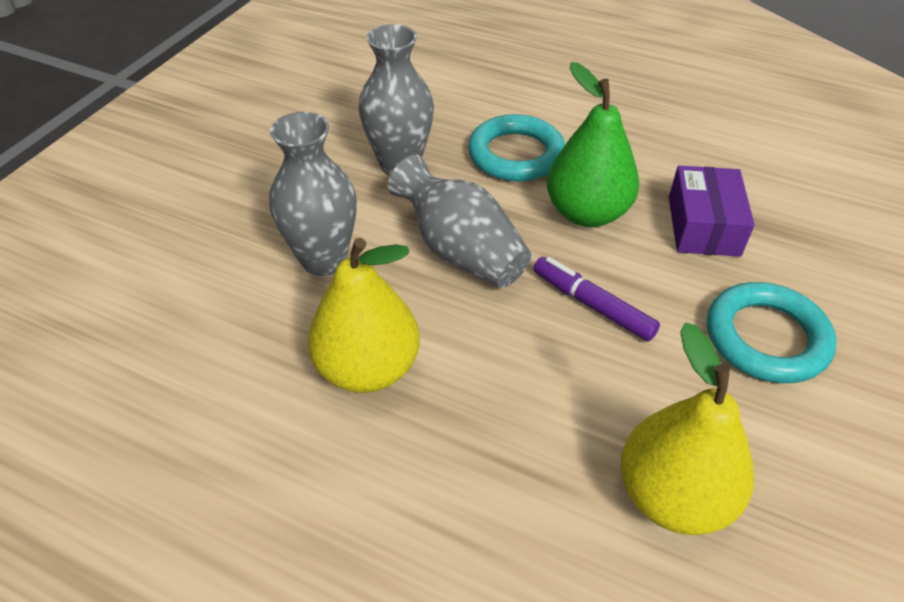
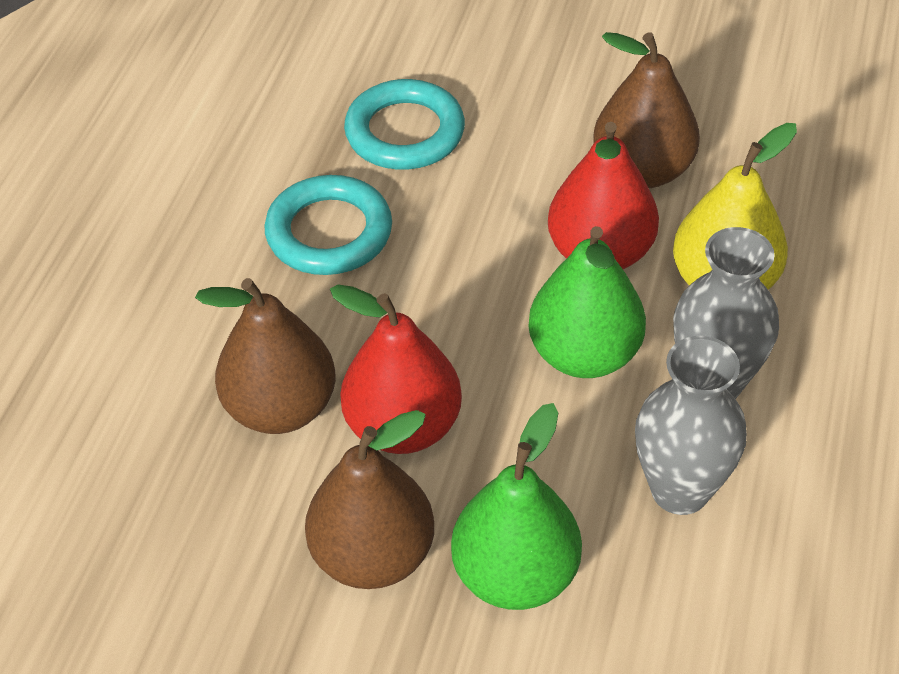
brown pear: 0 -> 3
green pear: 1 -> 2
grey vase: 3 -> 2
purple box: 1 -> 0
purple marker: 1 -> 0
red pear: 0 -> 2
yellow pear: 2 -> 1

